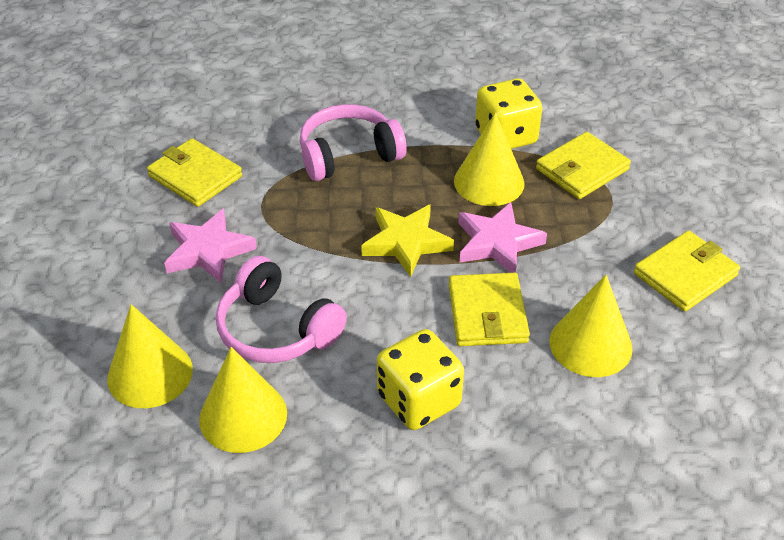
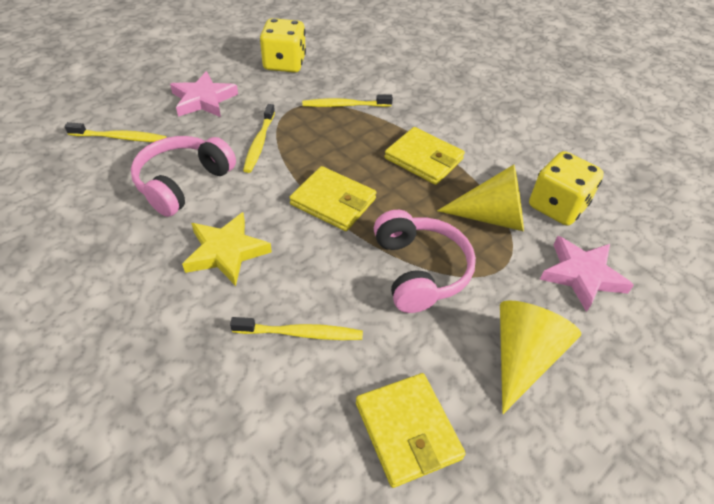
yellow cone: 4 -> 2
yellow toothbrush: 0 -> 4
yellow wallet: 4 -> 3

